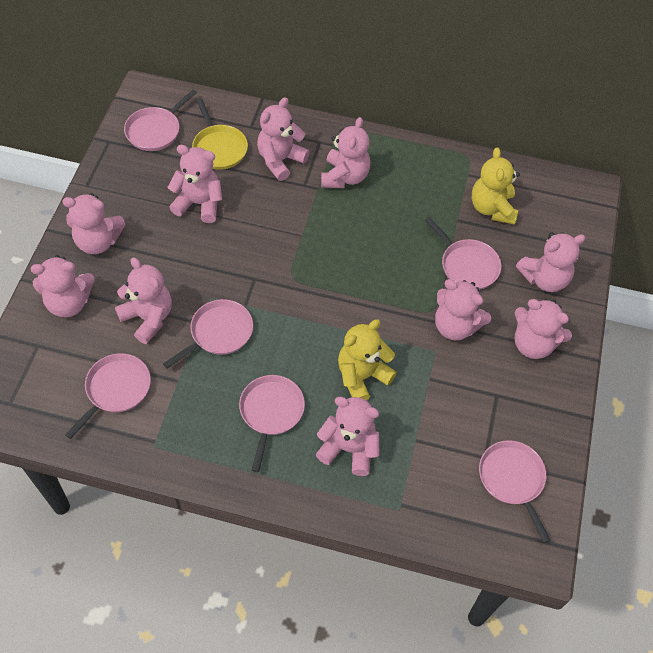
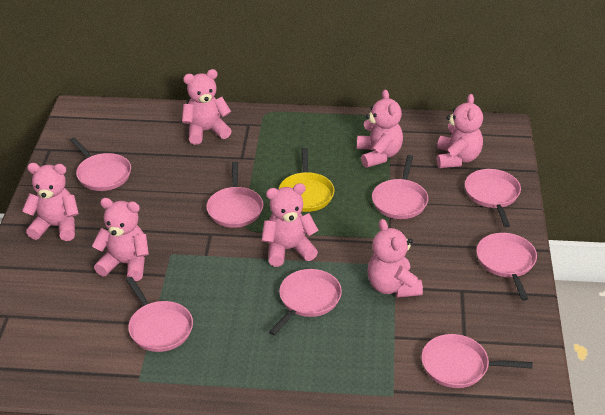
pink pan: 6 -> 8
pink teddy bear: 10 -> 7
yellow teddy bear: 2 -> 0

